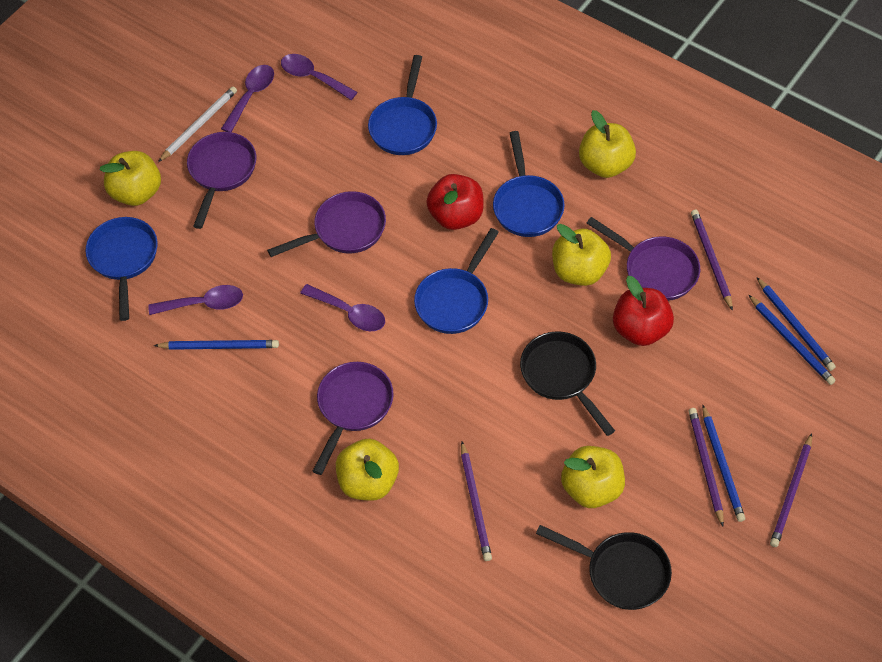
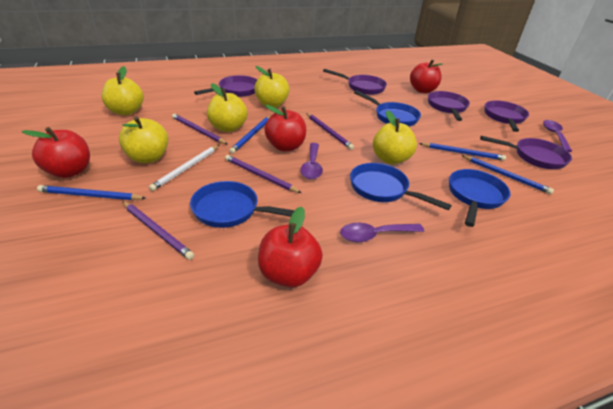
black pan: 2 -> 0
purple pan: 4 -> 5
purple spoon: 4 -> 3
red apple: 2 -> 4

